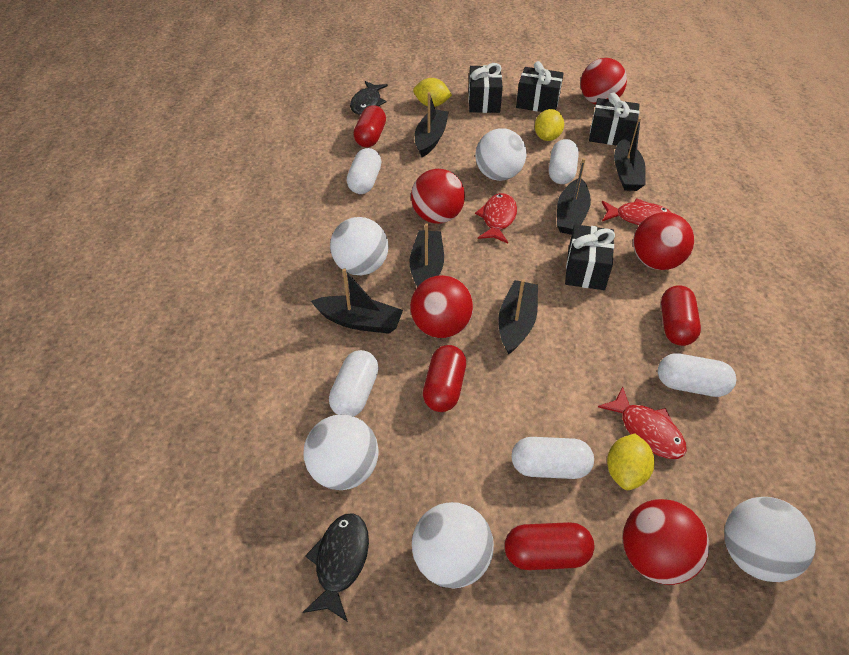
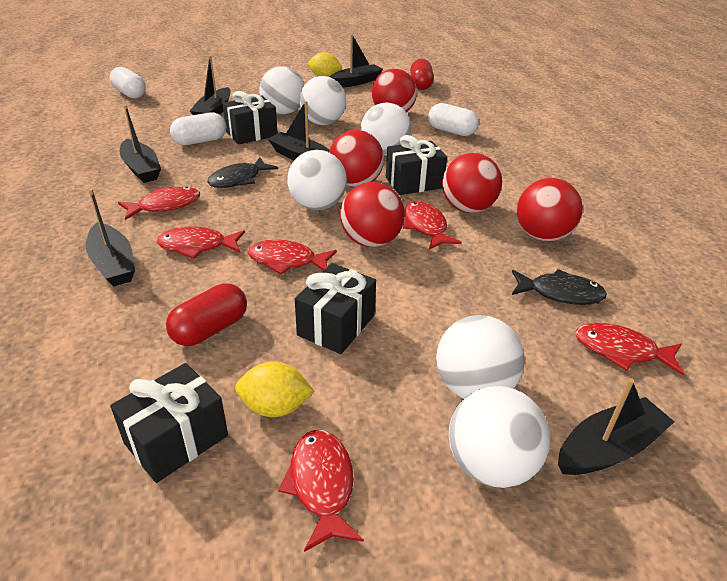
red capsule: 4 -> 2
red fish: 3 -> 6
white ball: 5 -> 6
white capsule: 5 -> 3
yellow lemon: 3 -> 2

